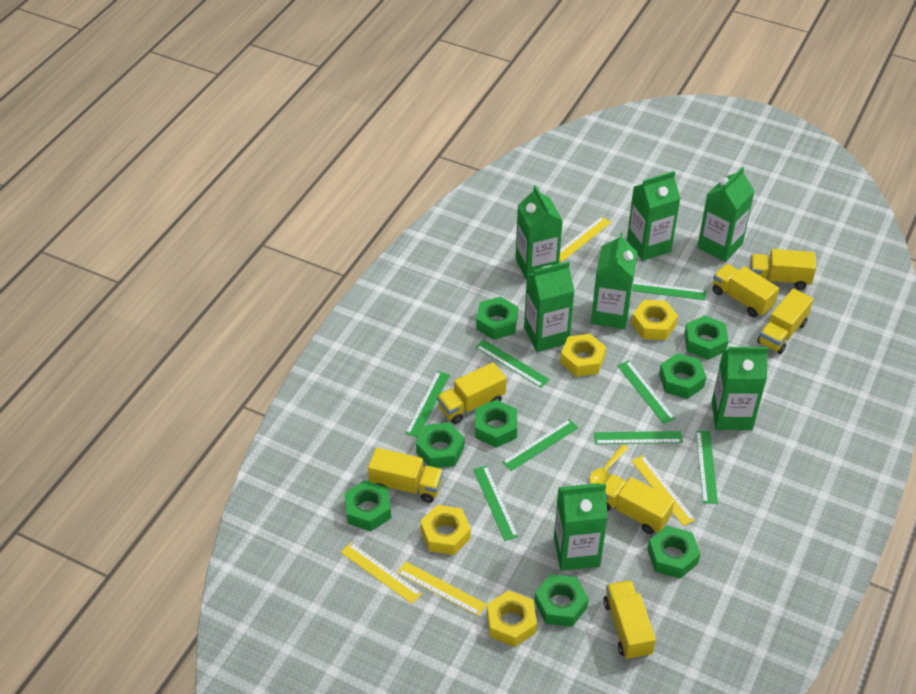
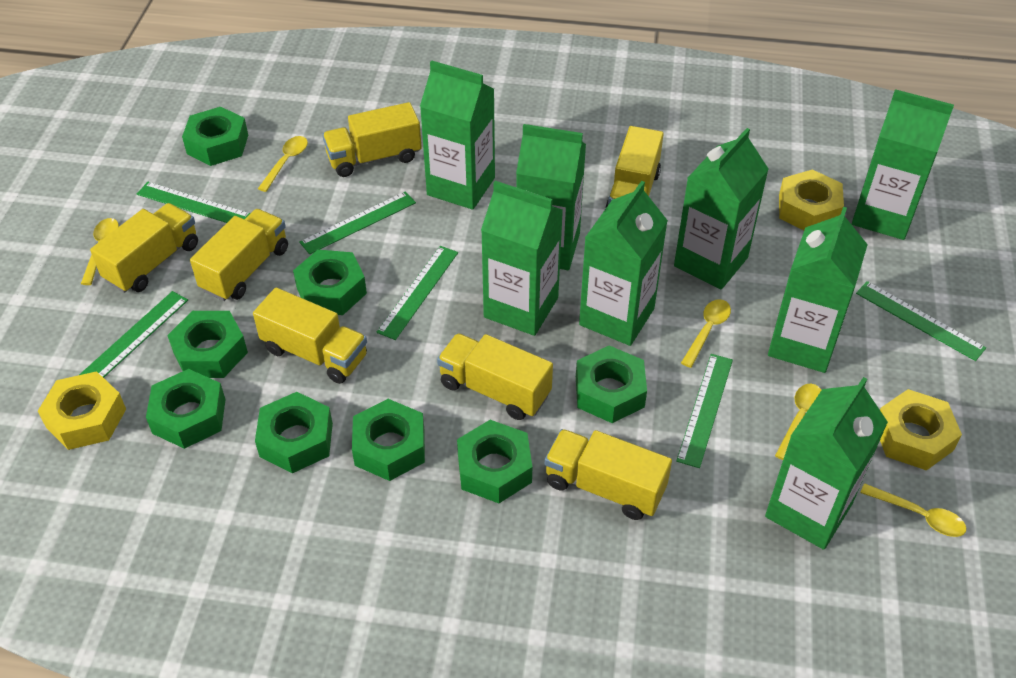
green carton: 7 -> 8
green ruler: 8 -> 6
yellow nut: 4 -> 3
yellow ruler: 4 -> 0
yellow spoon: 1 -> 5

